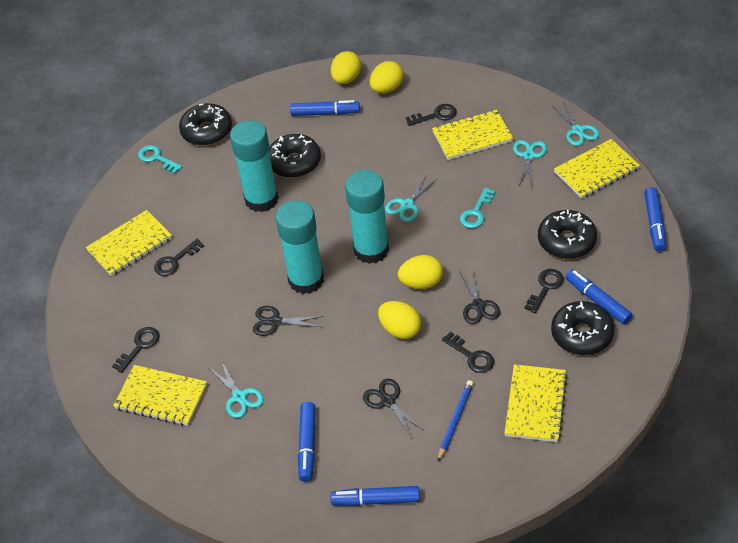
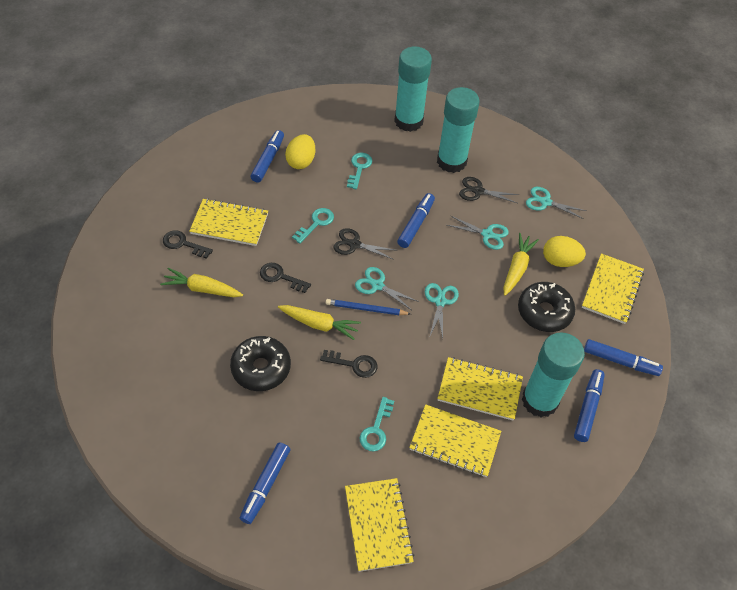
black donut: 4 -> 2
black key: 5 -> 3
black scissors: 3 -> 2
turquoise key: 2 -> 3
yellow carrot: 0 -> 3
yellow egg: 4 -> 2

